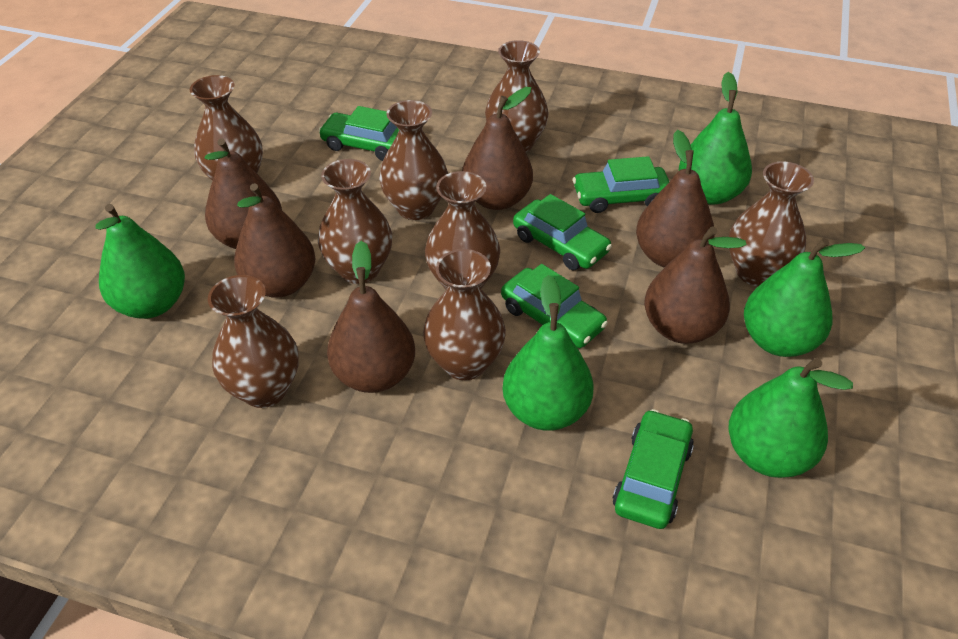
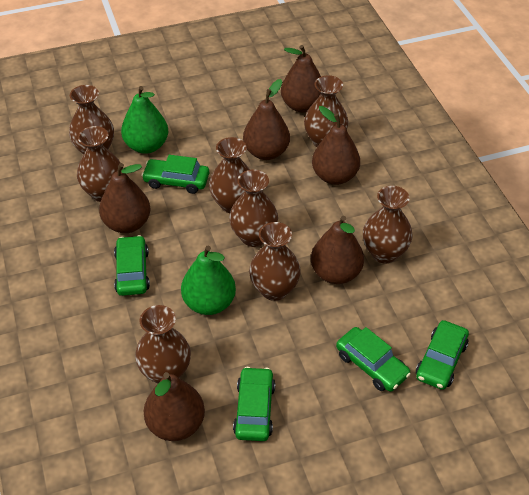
green pear: 5 -> 2

